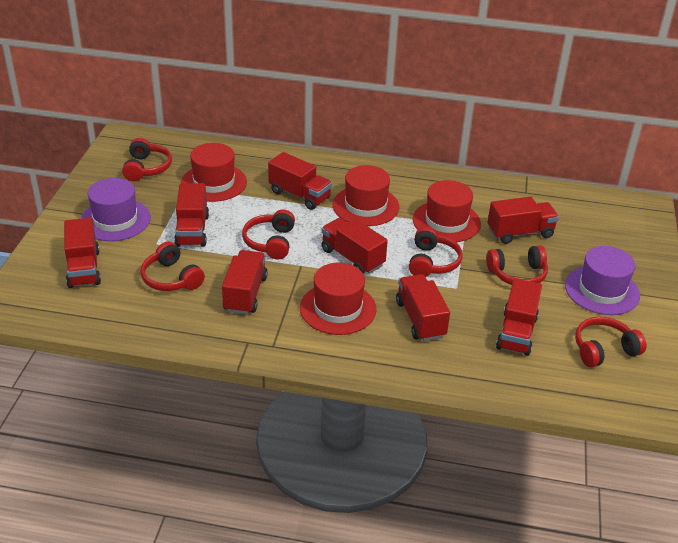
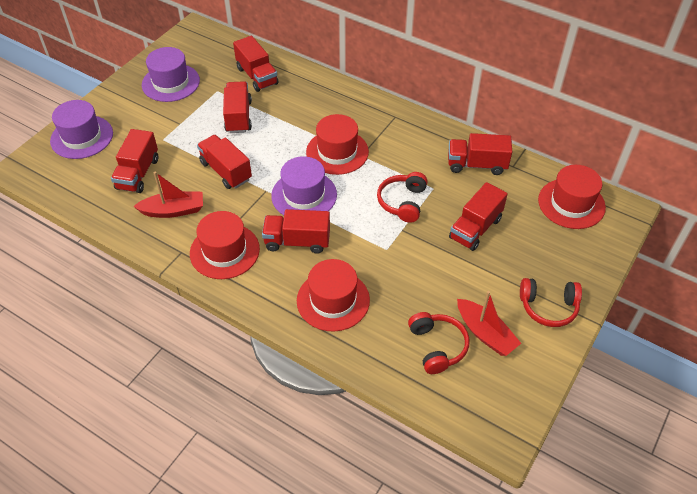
purple hat: 2 -> 3
red boat: 0 -> 2
red headphones: 6 -> 3
red truck: 8 -> 7

